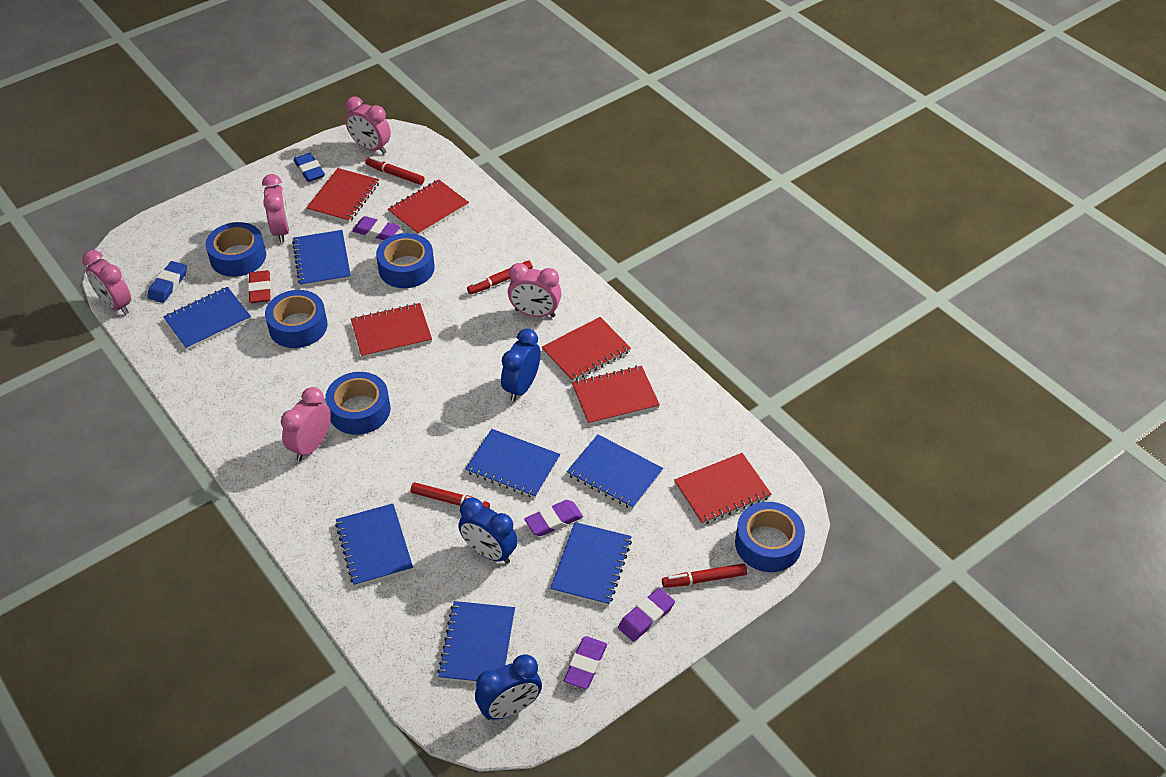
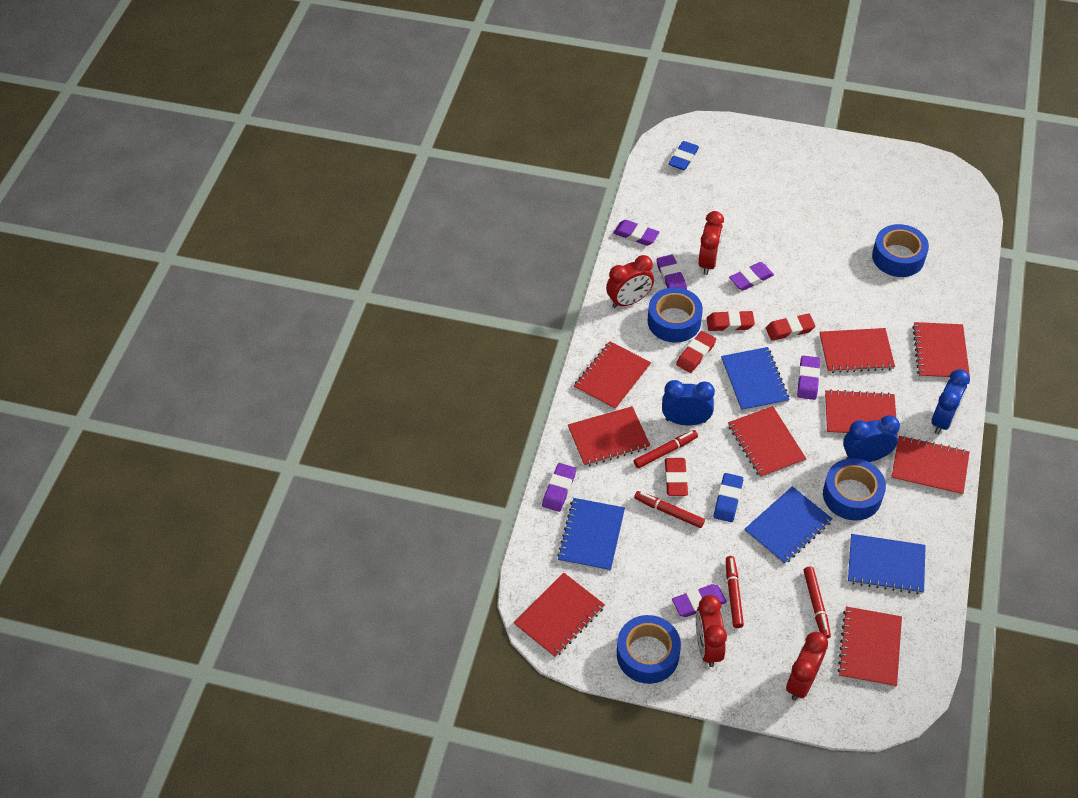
blue notebook: 7 -> 4
blue tape: 5 -> 4
pink clock: 5 -> 0
purple eraser: 4 -> 6
red clock: 0 -> 4
red eraser: 1 -> 4
red notebook: 6 -> 9

